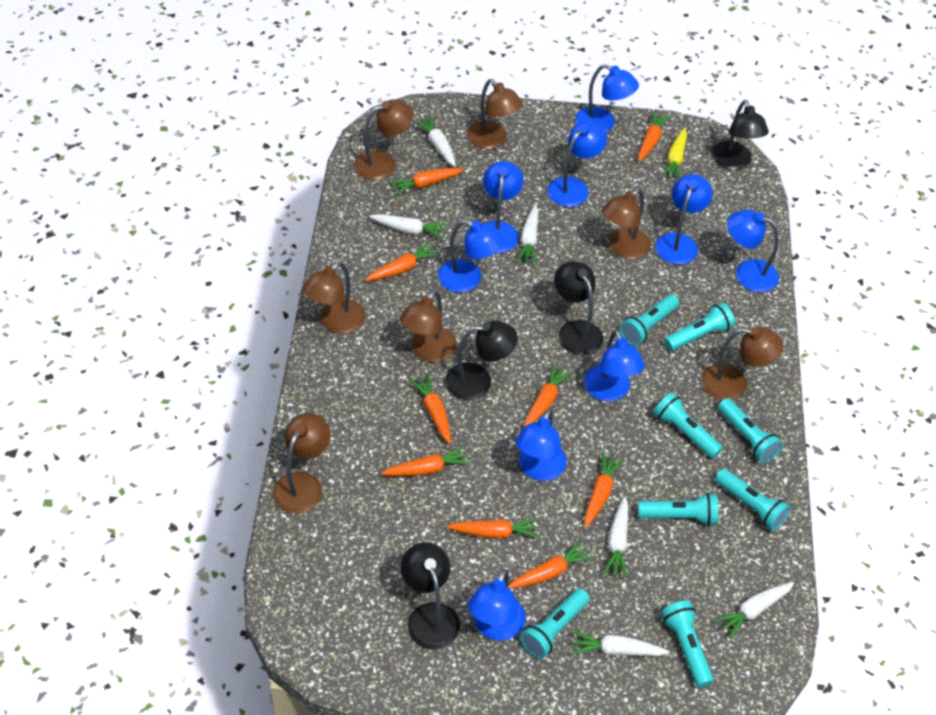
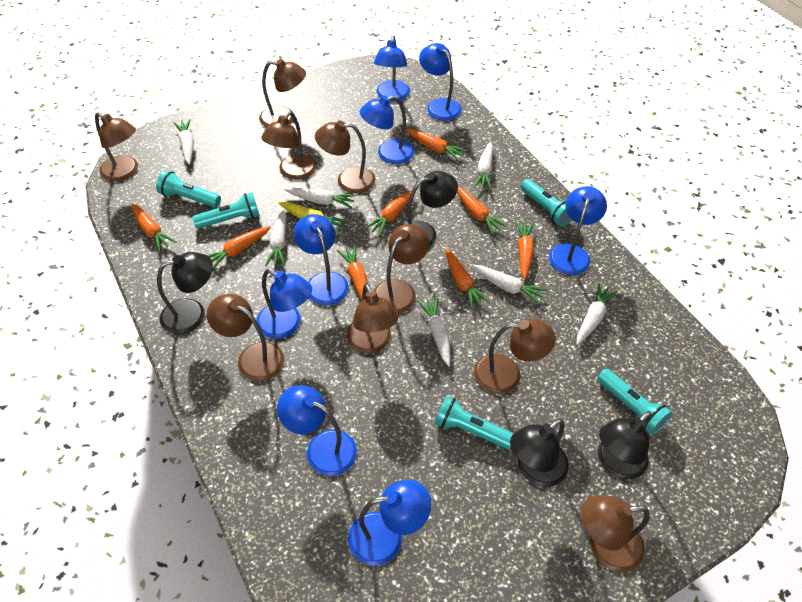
blue lamp: 9 -> 8
brown lamp: 7 -> 9
orange carrot: 9 -> 8
turquoise flashlight: 8 -> 5
white carrot: 6 -> 7

